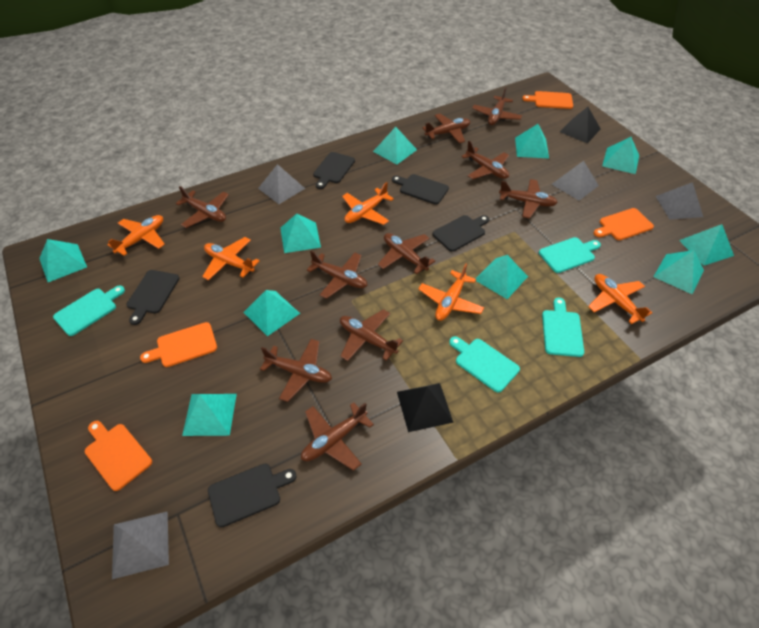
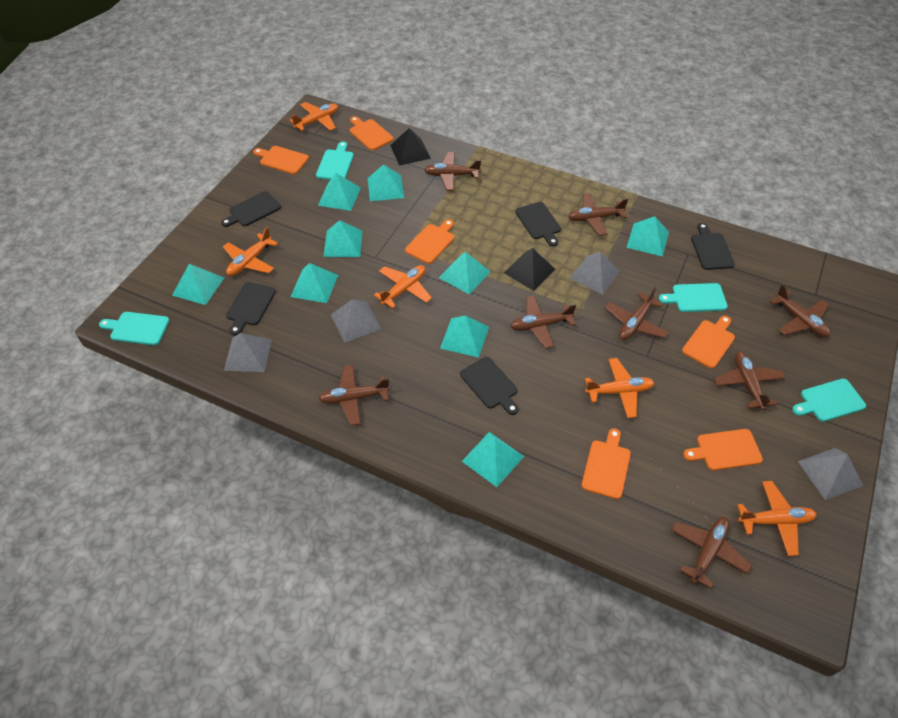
brown plane: 10 -> 8
orange cutting board: 4 -> 6
turquoise pyramid: 10 -> 9

